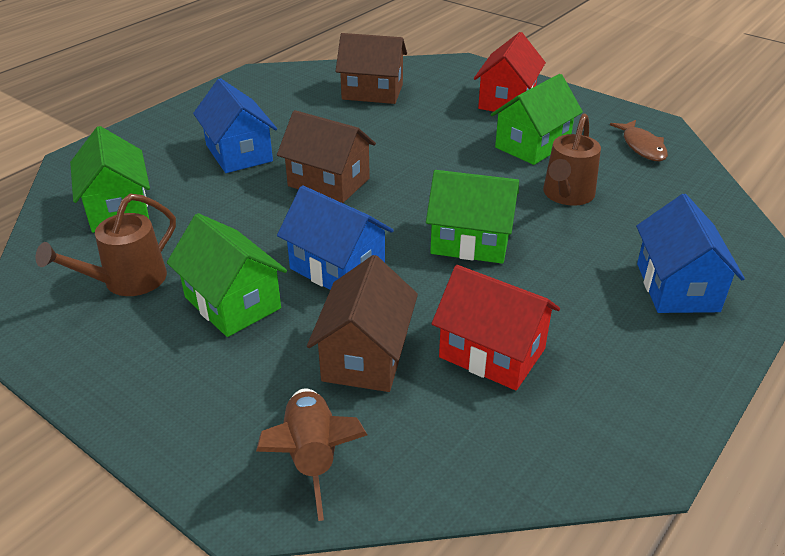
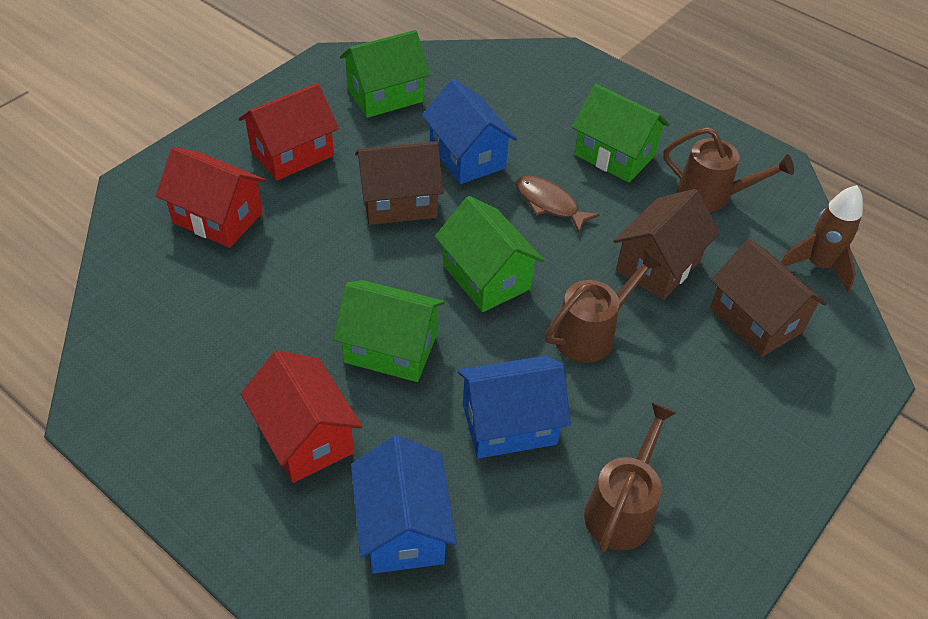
brown watering can: 2 -> 3
red house: 2 -> 3

